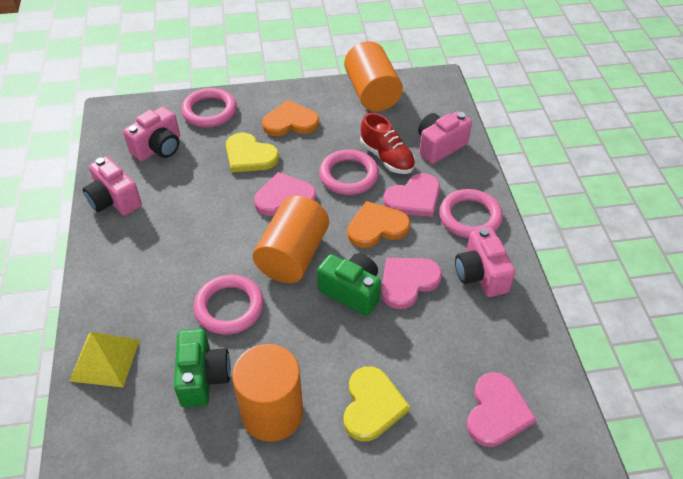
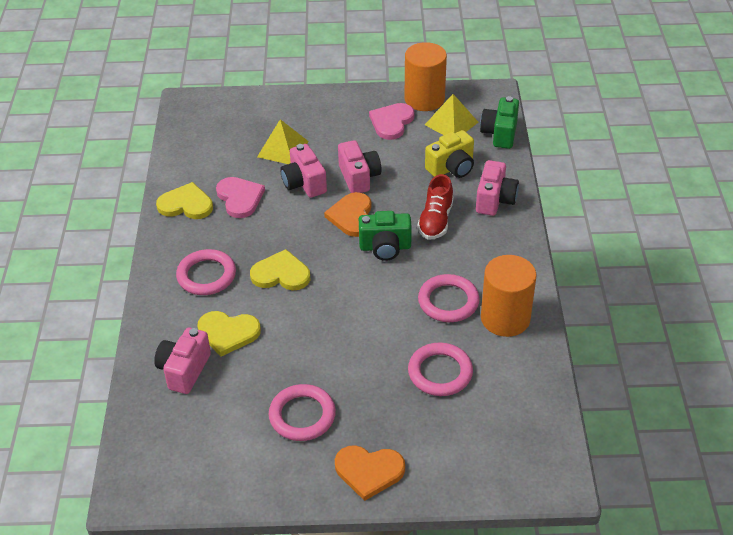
orange cylinder: 3 -> 2
pink heart: 4 -> 2
yellow camera: 0 -> 1
yellow heart: 2 -> 3
yellow pyramid: 1 -> 2

